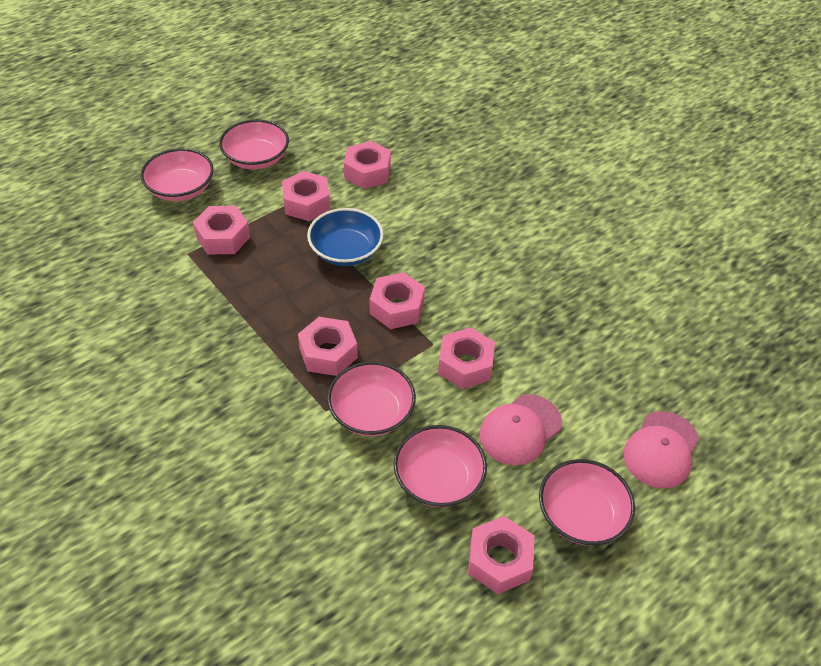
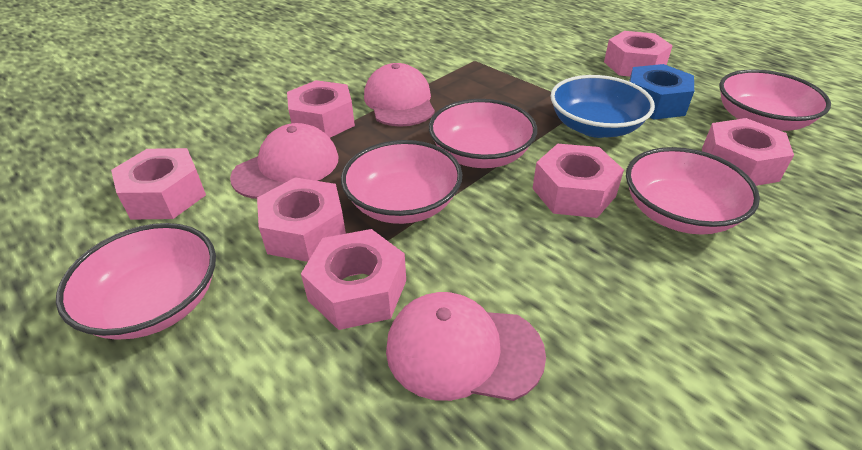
blue nut: 0 -> 1
pink cap: 2 -> 3

